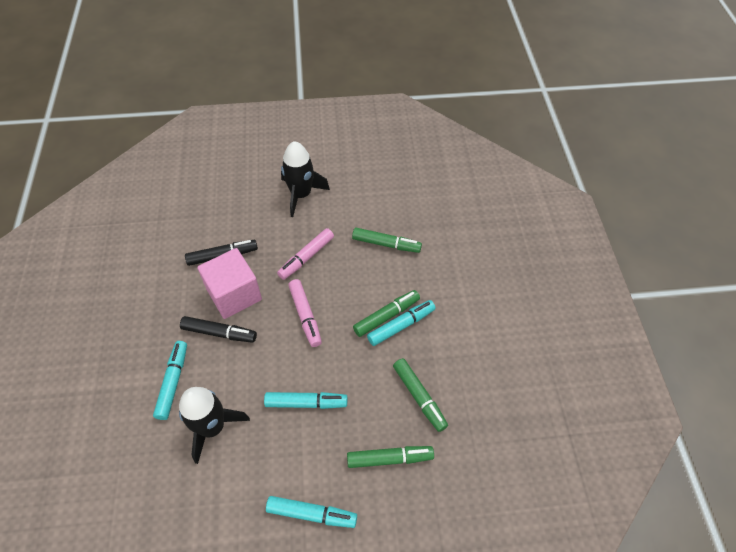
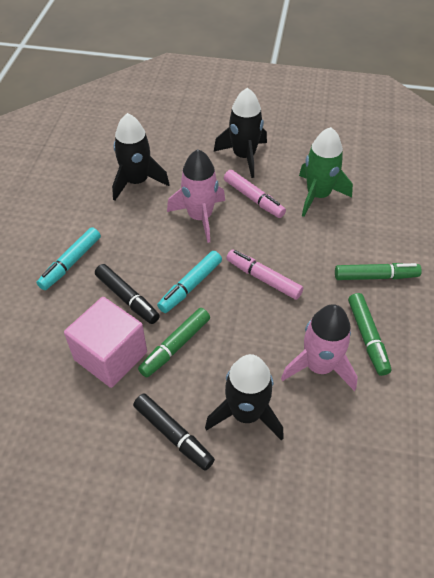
black rocket: 2 -> 3
green marker: 4 -> 3
green rocket: 0 -> 1
pink rocket: 0 -> 2
turquoise marker: 4 -> 2

